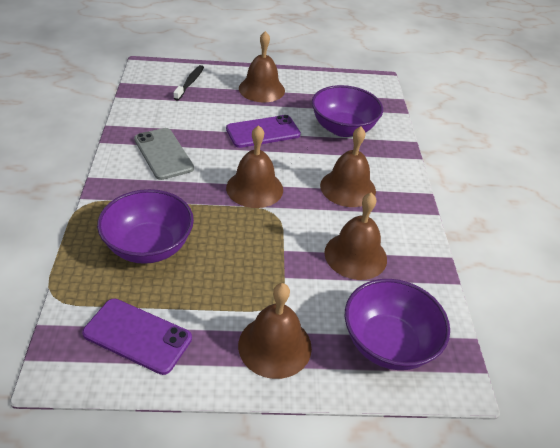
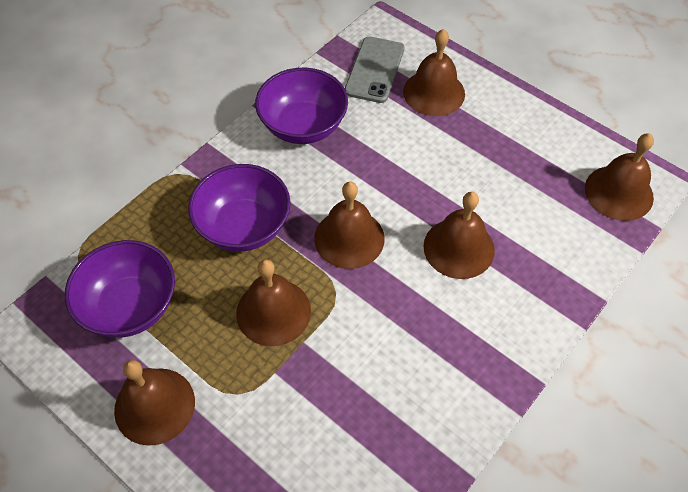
black toothbrush: 1 -> 0
brown bell: 5 -> 6
purple phone: 2 -> 0

